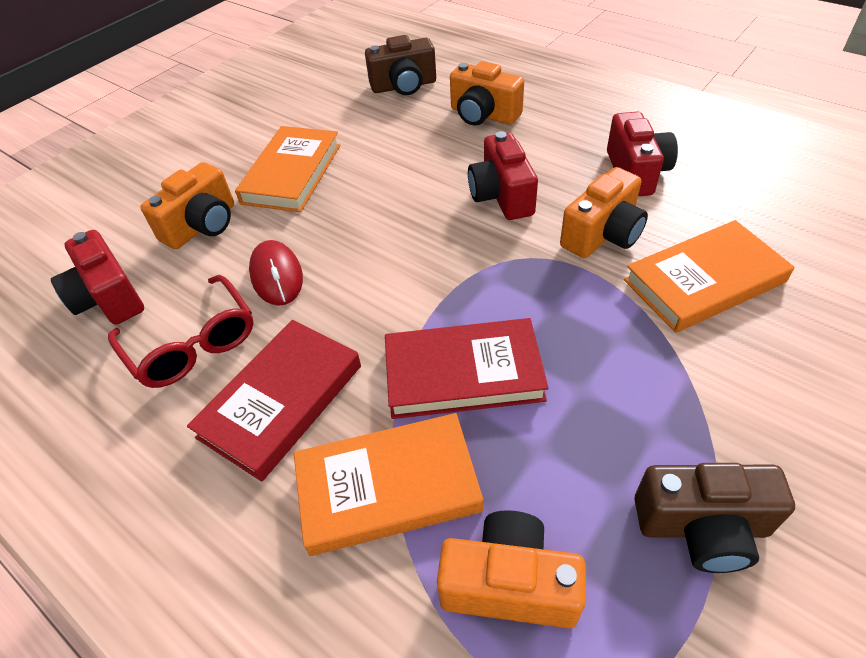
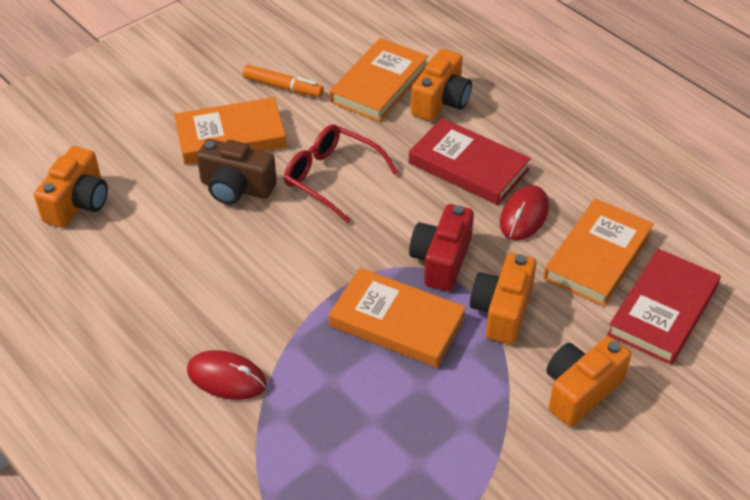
brown camera: 2 -> 1
orange book: 3 -> 4
orange marker: 0 -> 1
red camera: 3 -> 1
red mouse: 1 -> 2

